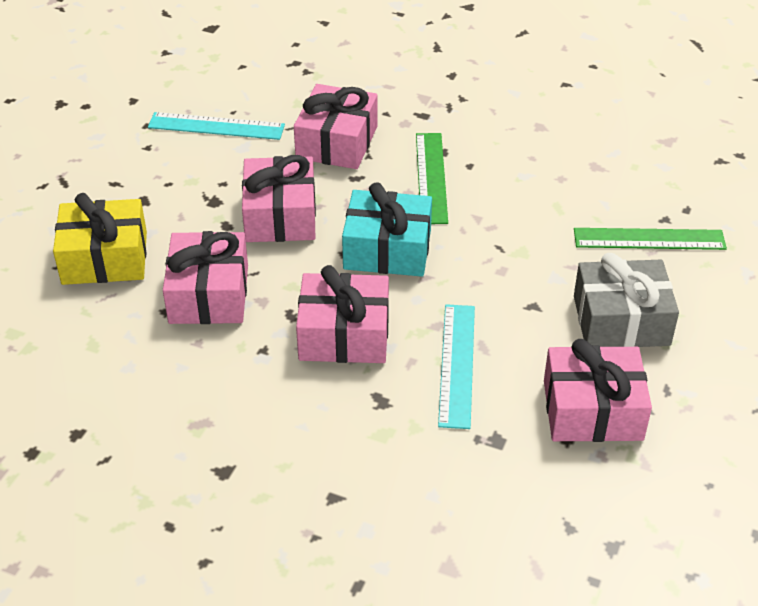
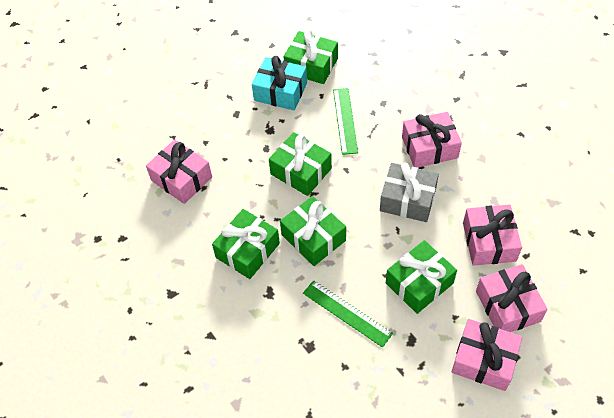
green gift: 0 -> 5
turquoise ruler: 2 -> 0
yellow gift: 1 -> 0

